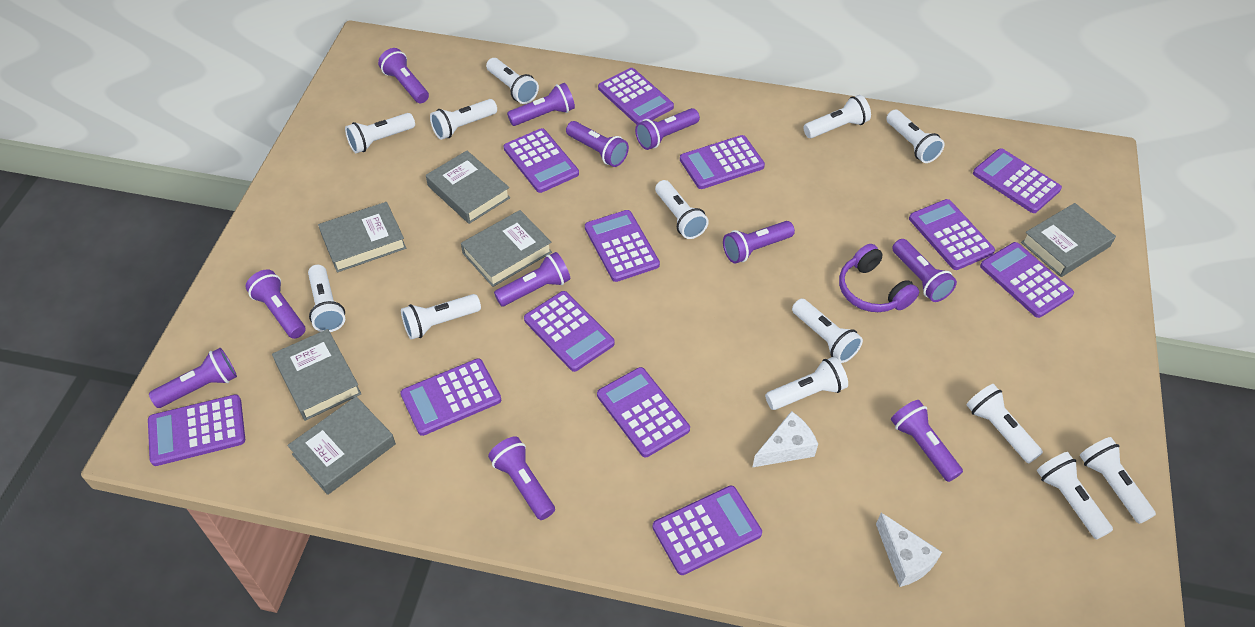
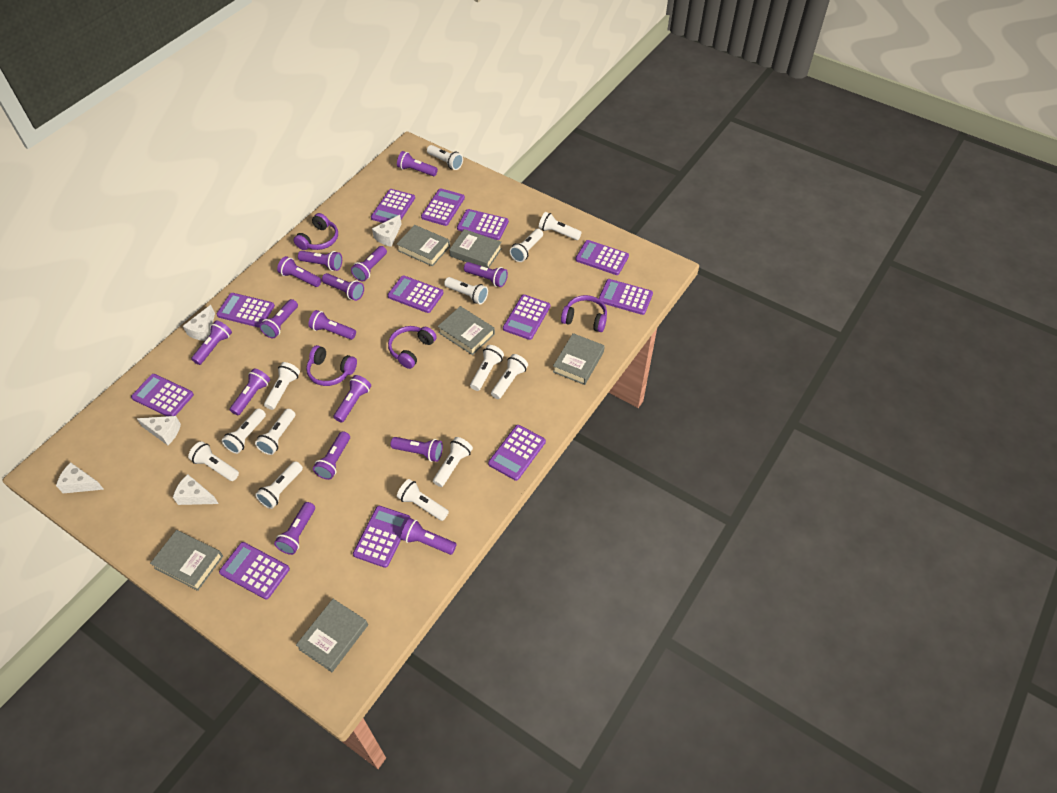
purple flashlight: 11 -> 15
purple headphones: 1 -> 4
white cheese: 2 -> 5

